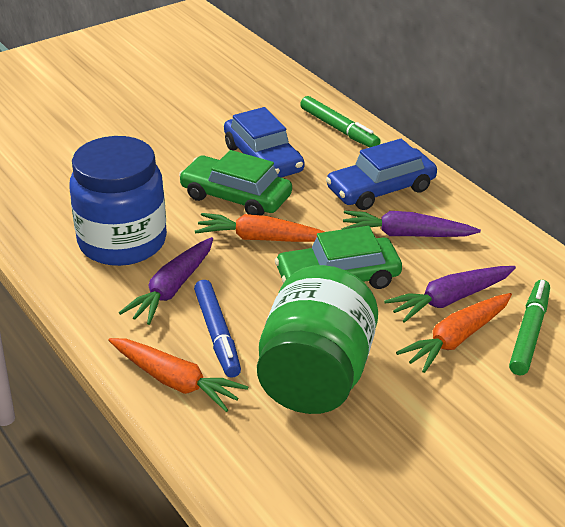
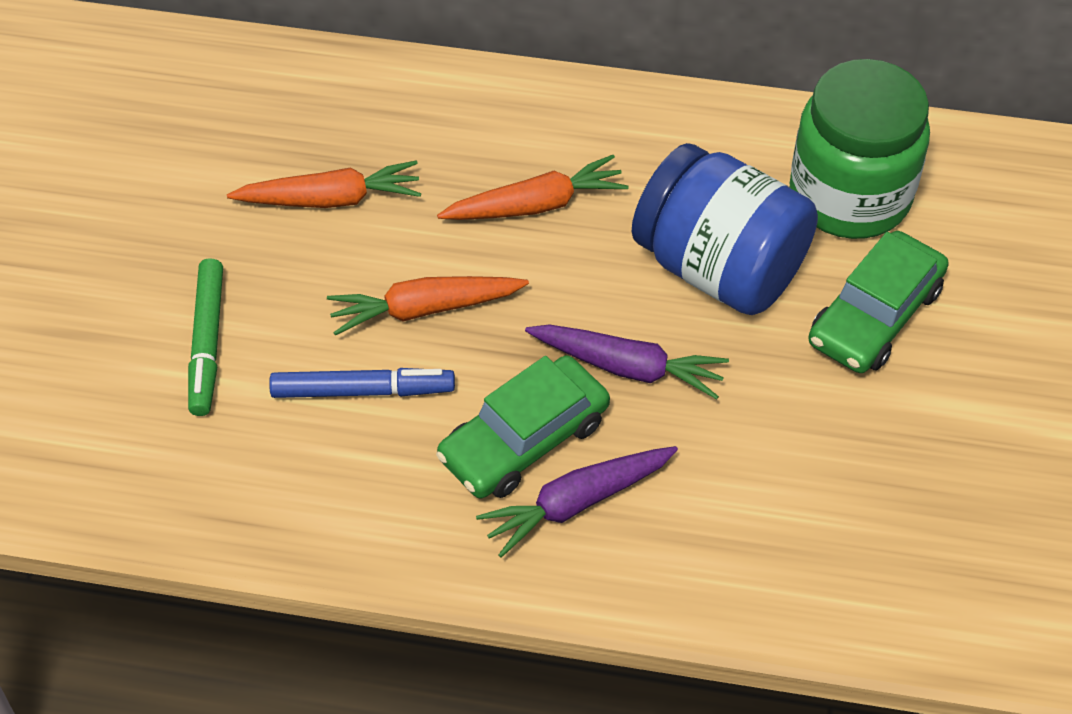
blue car: 2 -> 0
green marker: 2 -> 1
purple carrot: 3 -> 2

